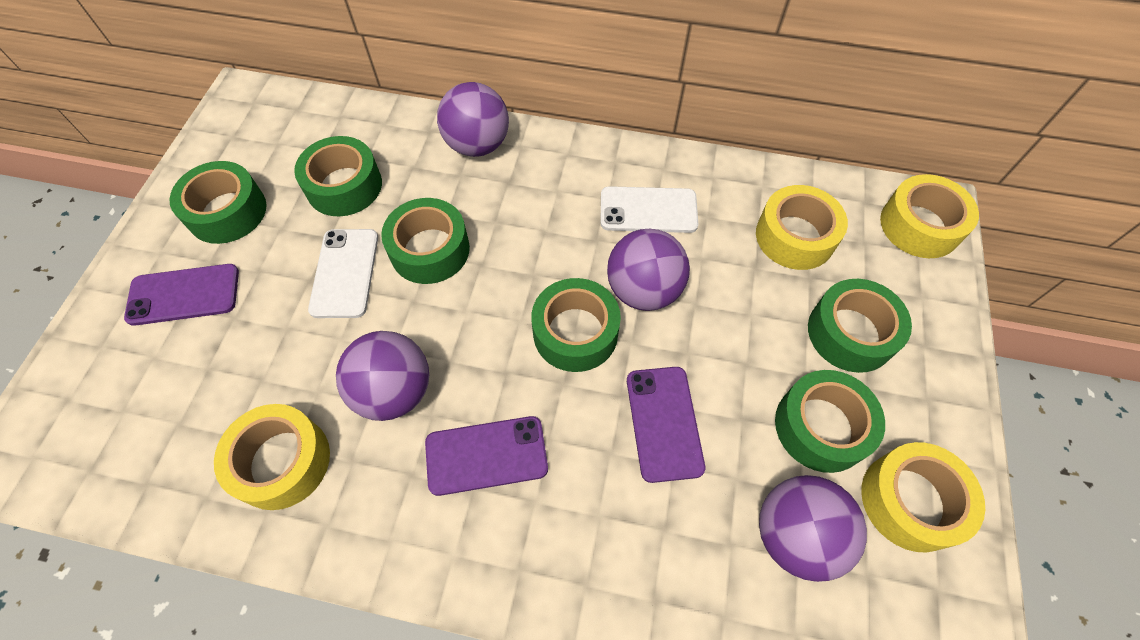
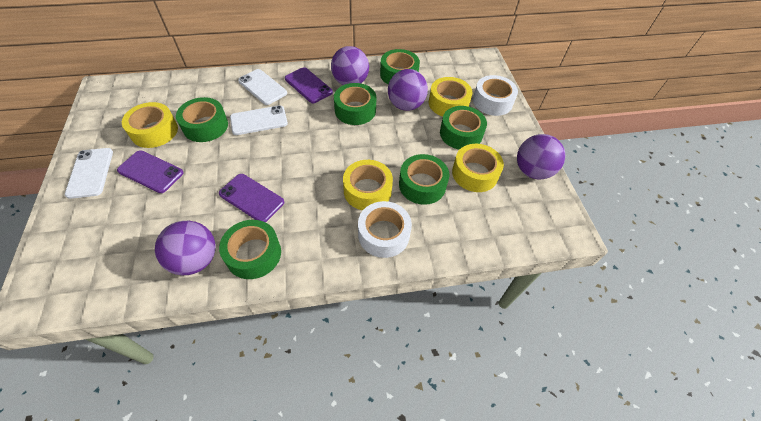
white phone: 2 -> 3
white tape: 0 -> 2

